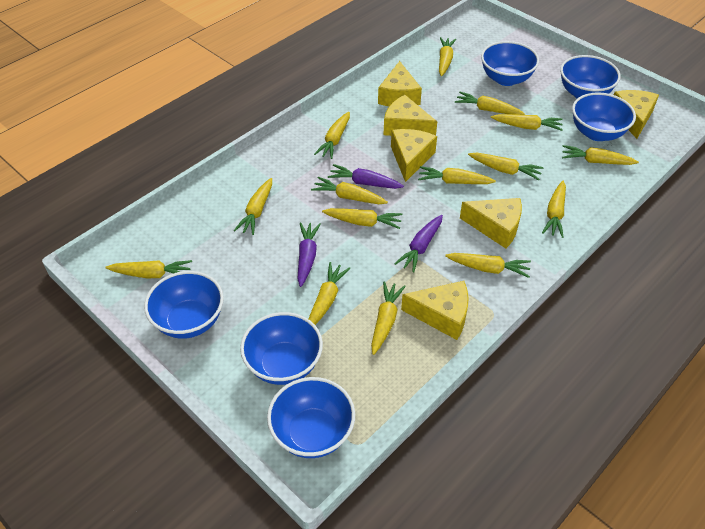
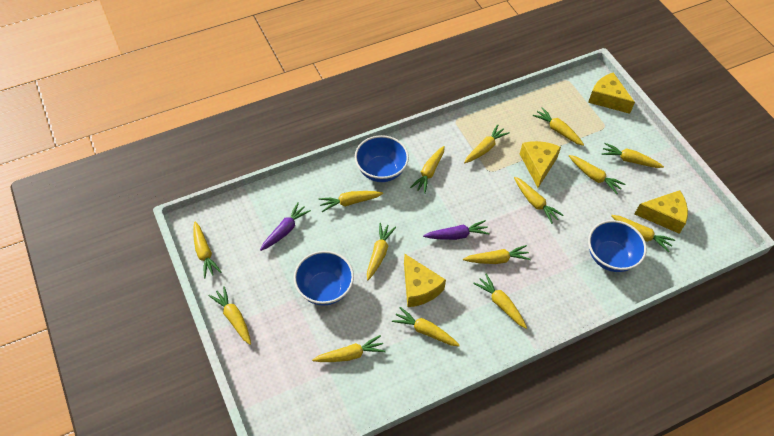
blue bowl: 6 -> 3
purple carrot: 3 -> 2
yellow cheese: 6 -> 4

